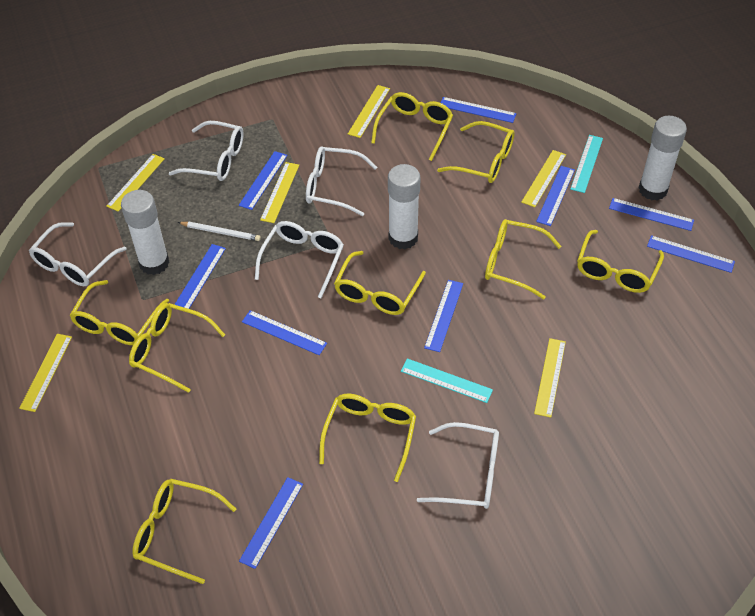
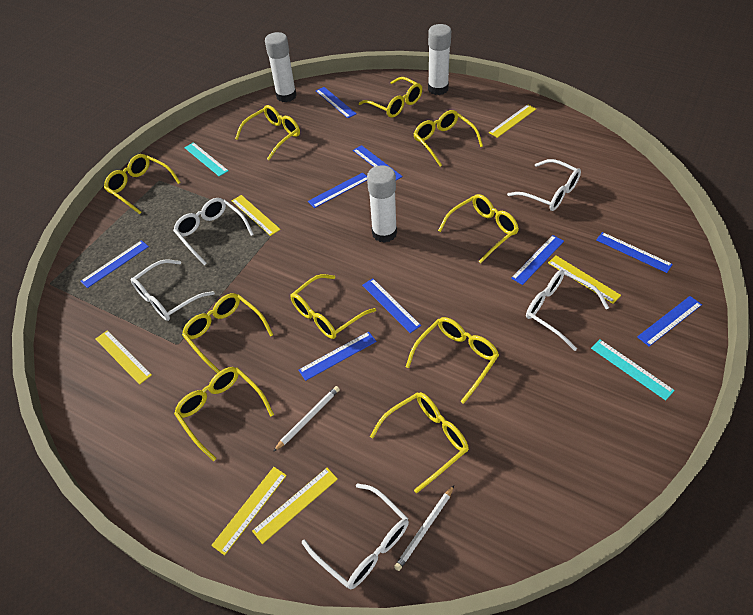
white pencil: 1 -> 2
yellow glasses: 9 -> 10

